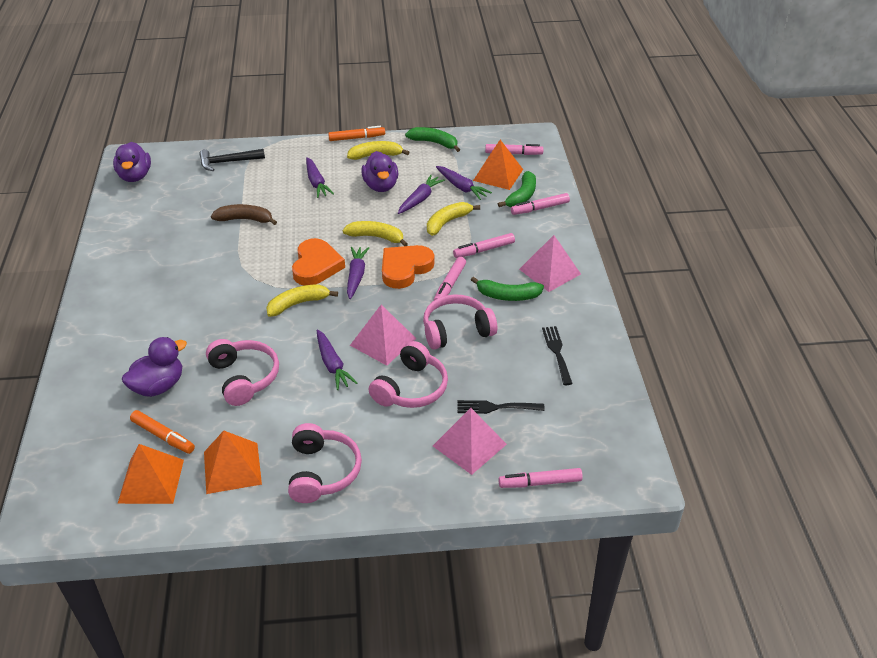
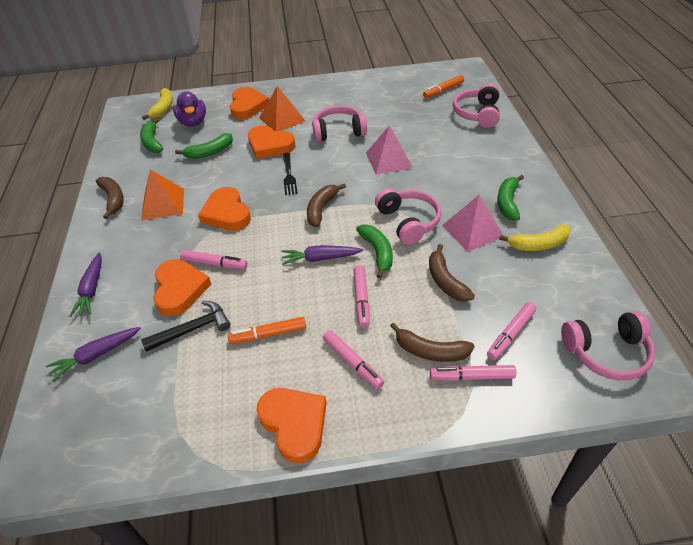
black fork: 2 -> 1
brown banana: 1 -> 4
green banana: 3 -> 4
orange heart: 2 -> 5
orange pyramid: 3 -> 2
pink pyramid: 3 -> 2
purple carrot: 5 -> 3
purple duck: 3 -> 1
yellow banana: 4 -> 2

